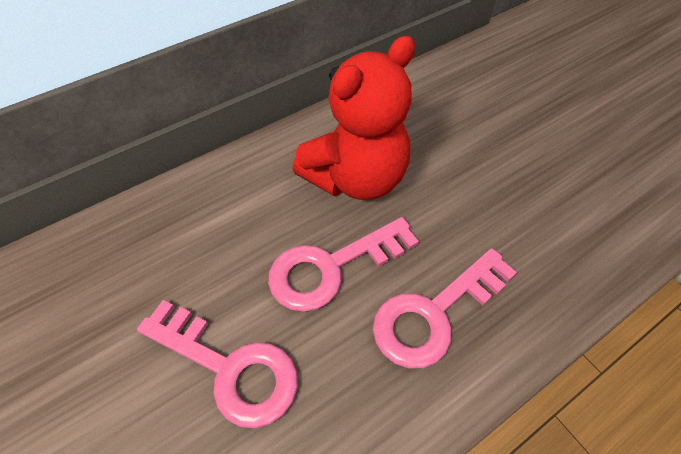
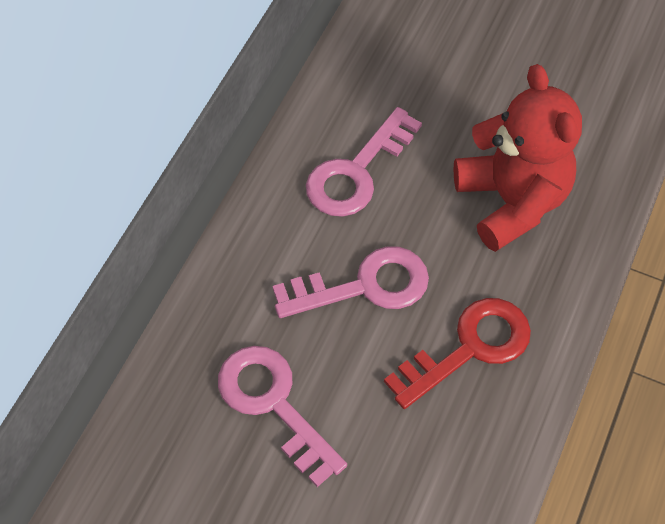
red key: 0 -> 1

